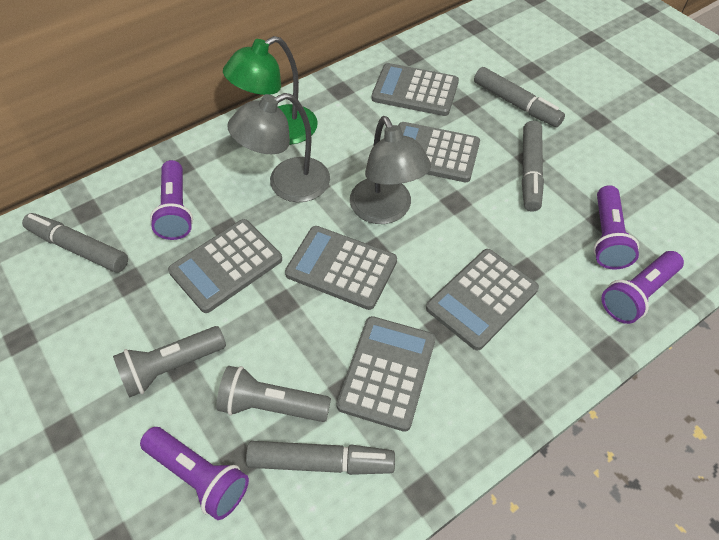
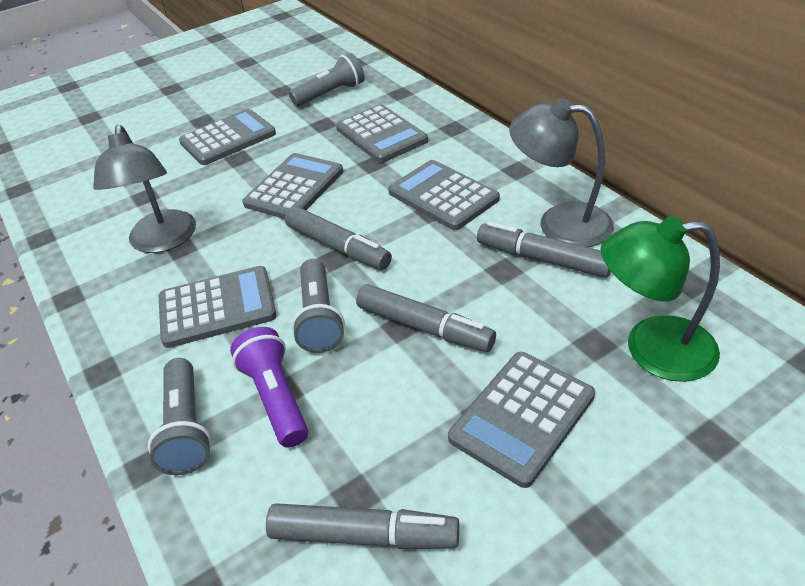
grey flashlight: 2 -> 3
purple flashlight: 4 -> 1

